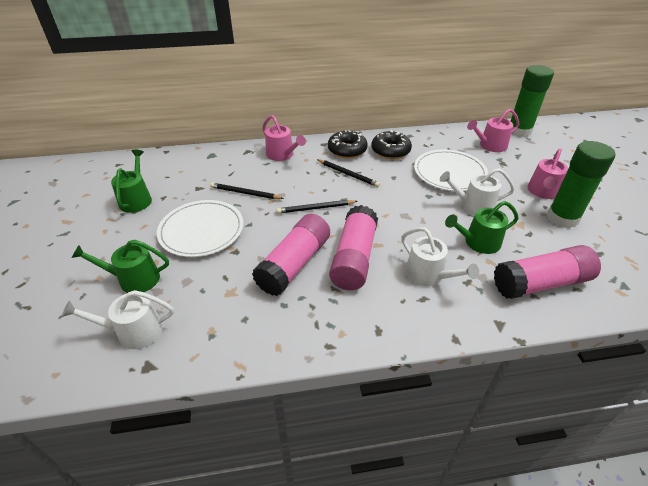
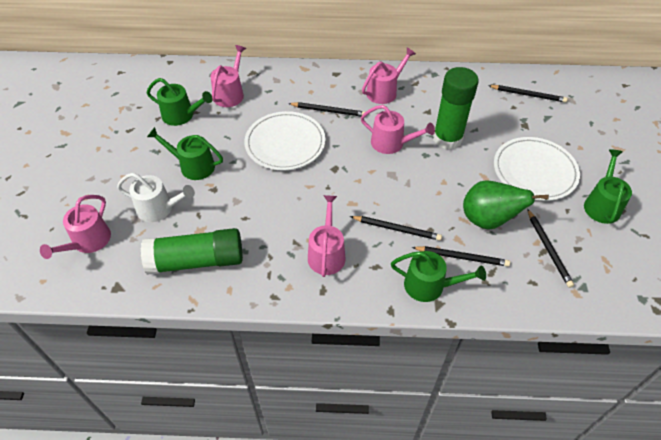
black donut: 2 -> 0
black pencil: 3 -> 5
green pear: 0 -> 1
green watering can: 3 -> 4
pink glue stick: 3 -> 0
pink watering can: 3 -> 5
white watering can: 3 -> 1

